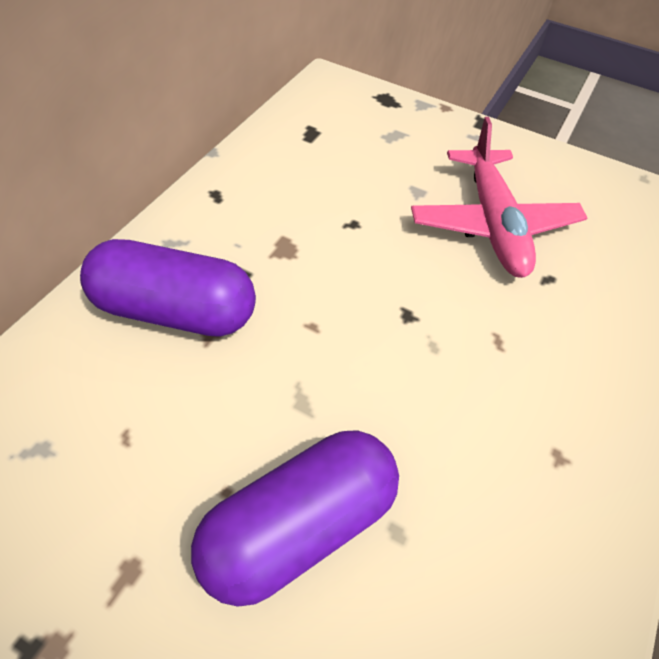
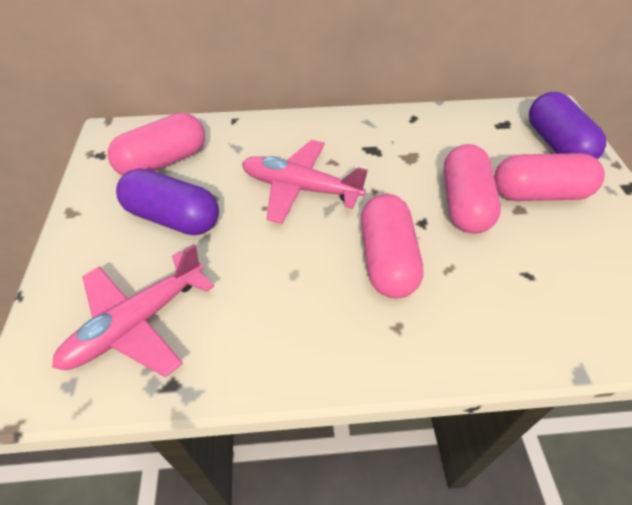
pink capsule: 0 -> 4
pink plane: 1 -> 2

